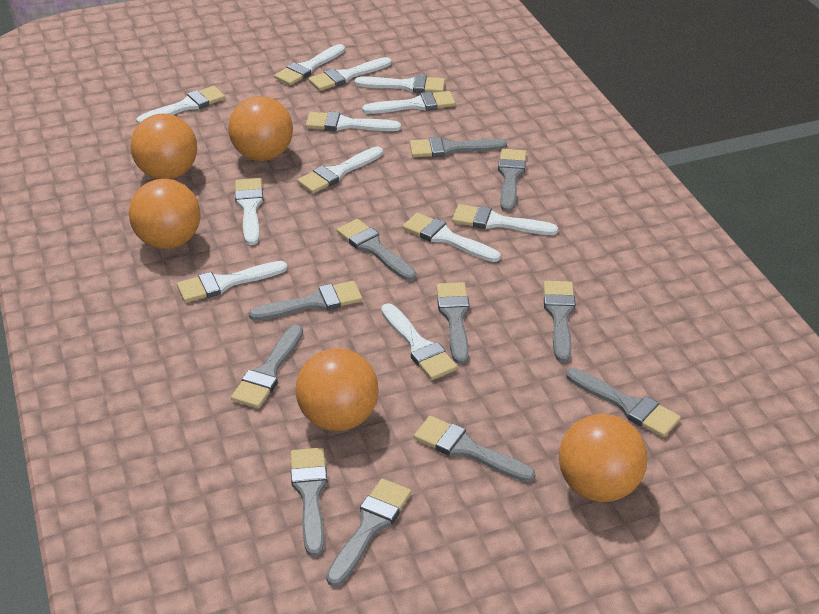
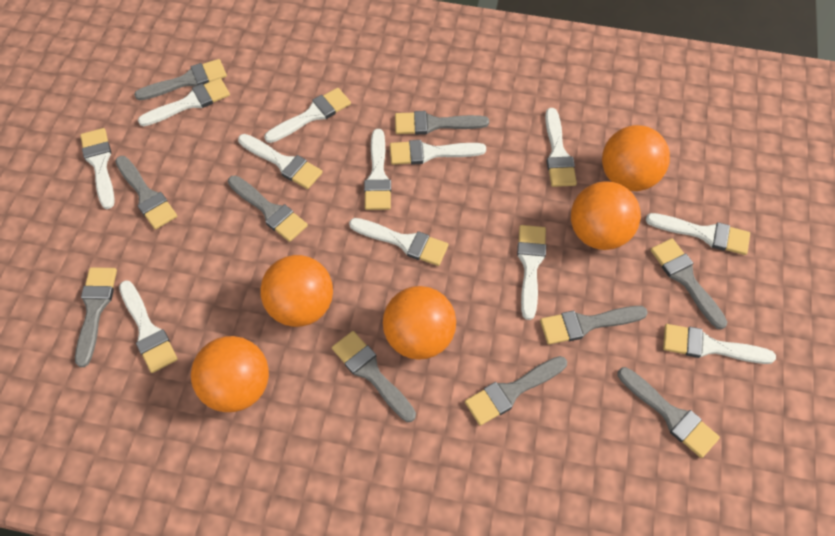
grey brush: 11 -> 10

